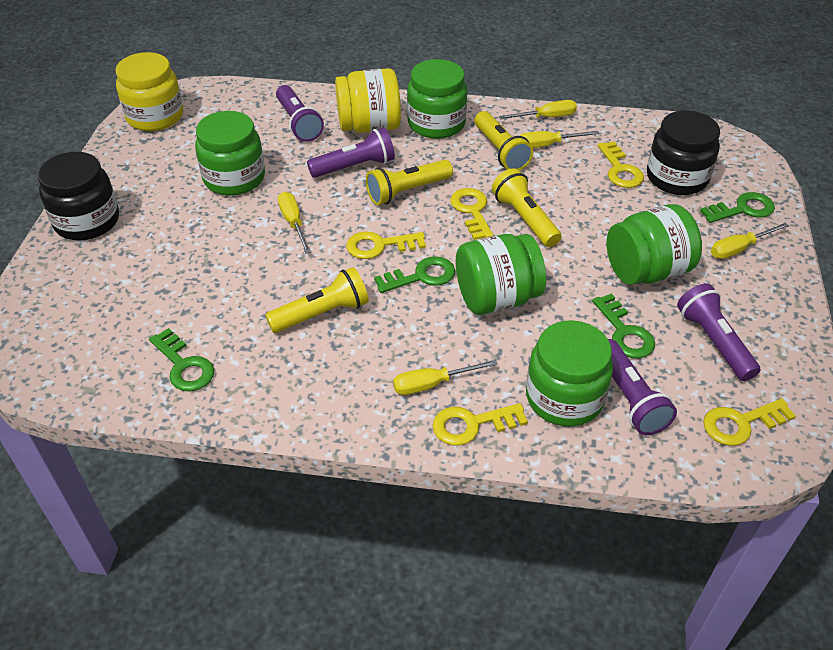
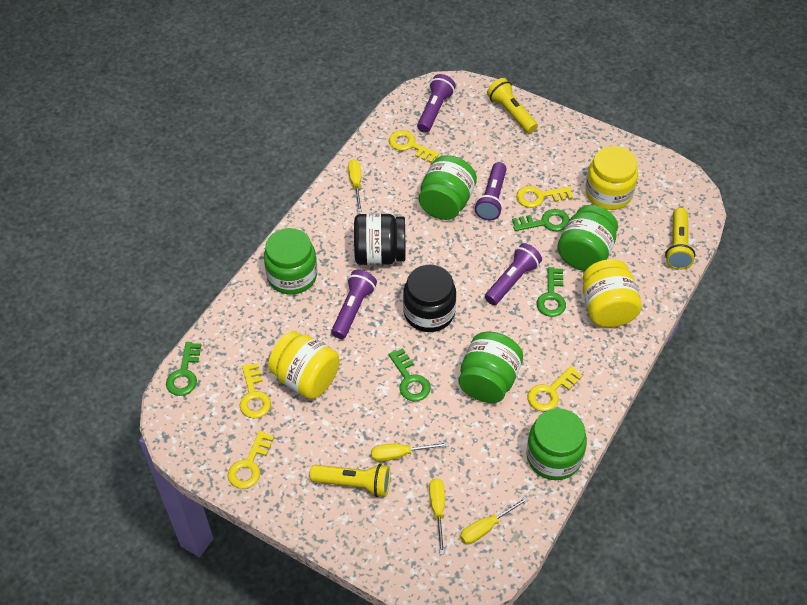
yellow flashlight: 4 -> 3
yellow jar: 2 -> 3
yellow screwdriver: 5 -> 4

